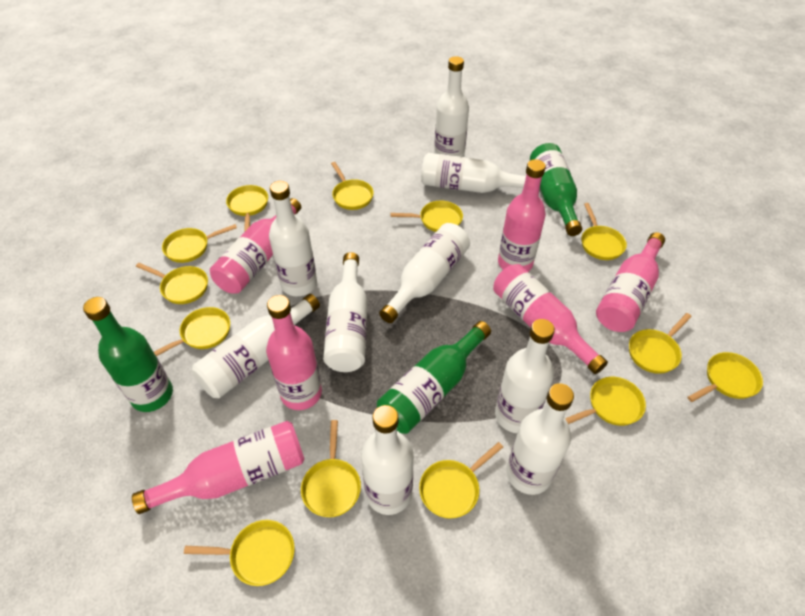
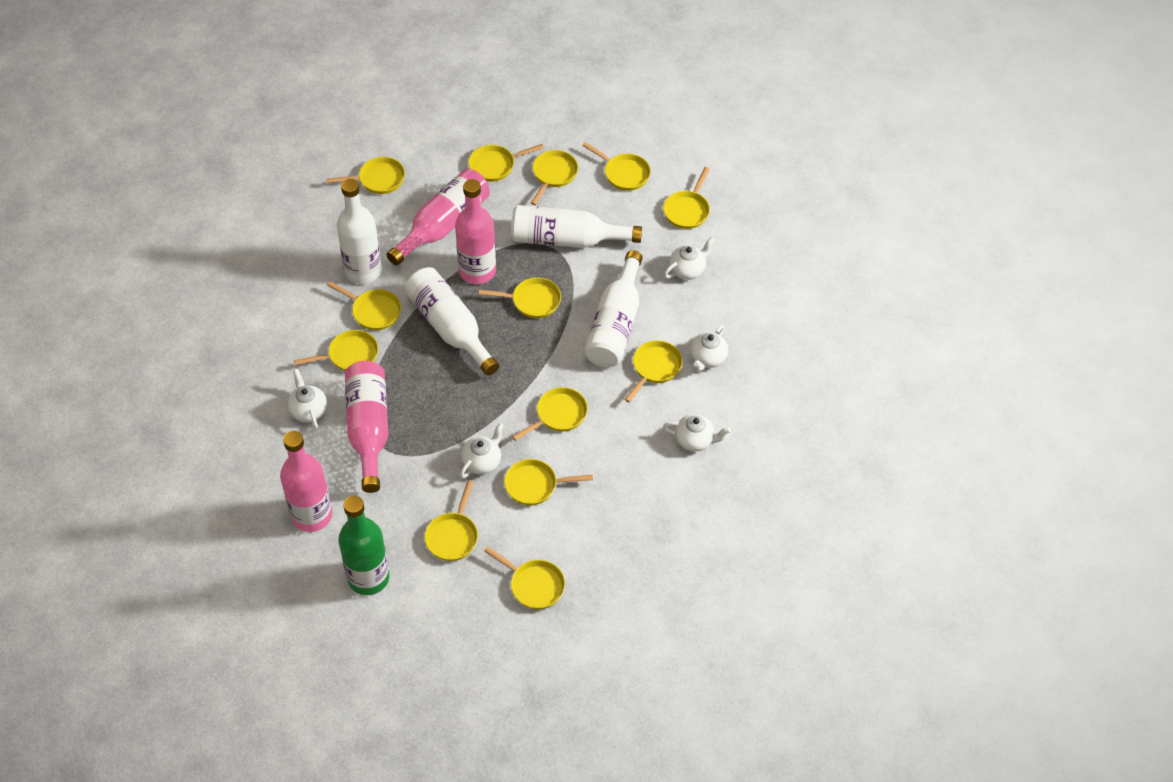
green bottle: 3 -> 1
pink bottle: 6 -> 4
white bottle: 9 -> 4
white teapot: 0 -> 5

